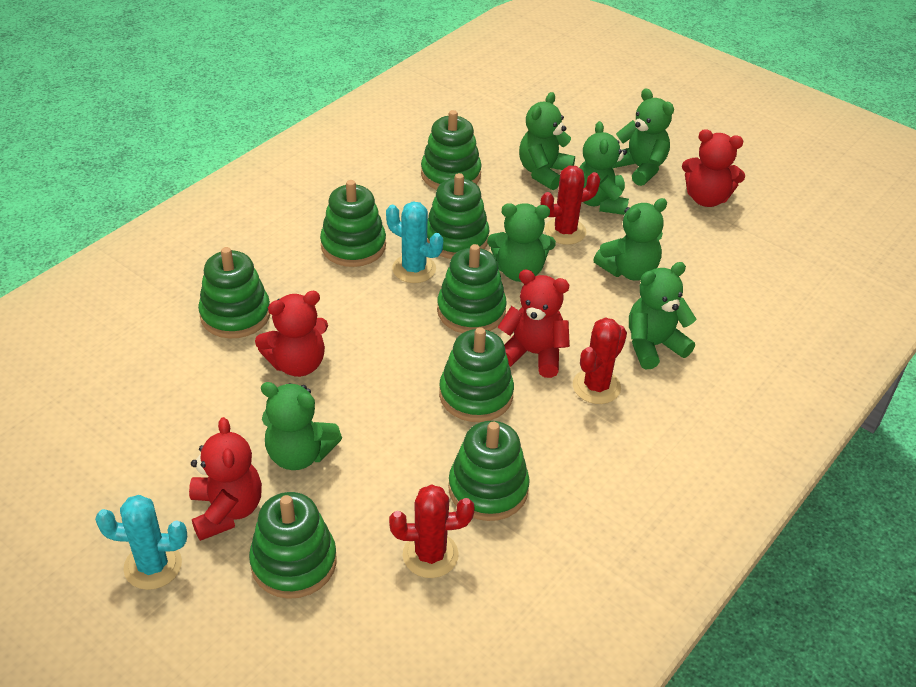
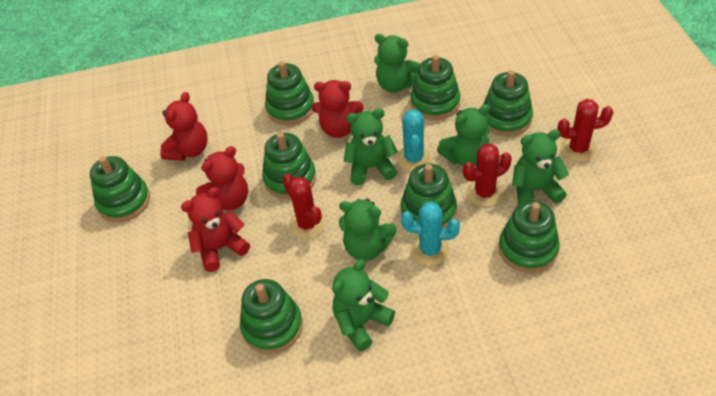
green teddy bear: 7 -> 6

